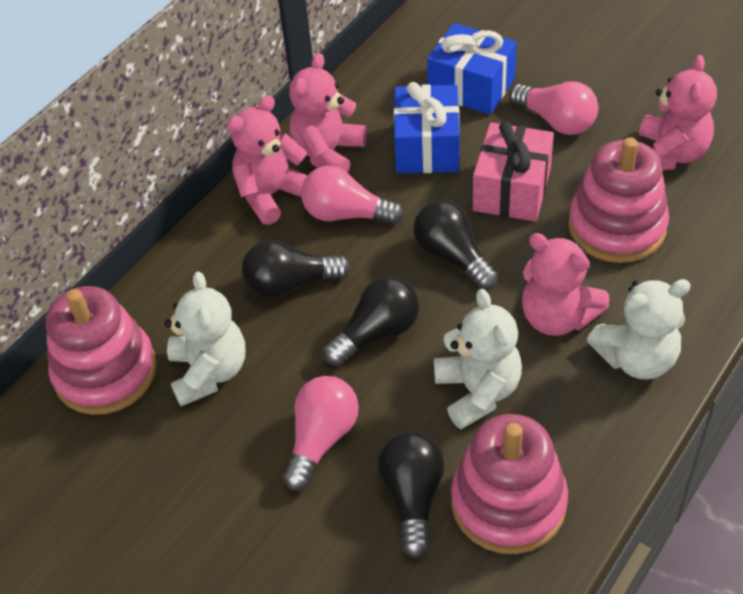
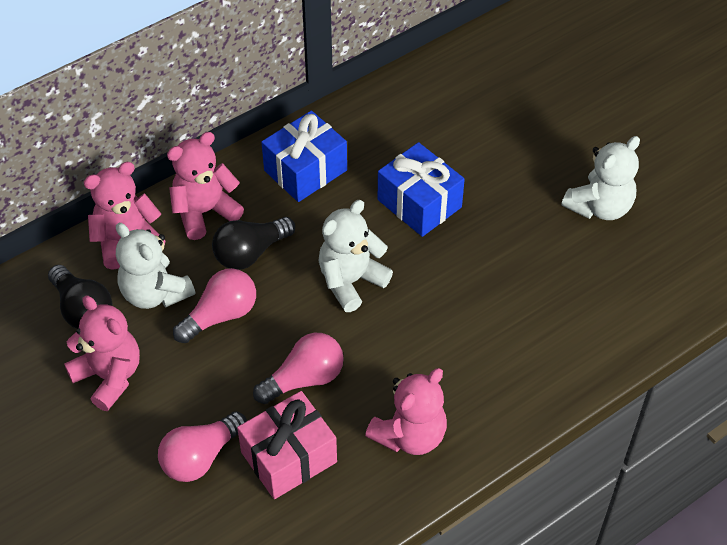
black light bulb: 4 -> 2
pink stacking toy: 3 -> 0

